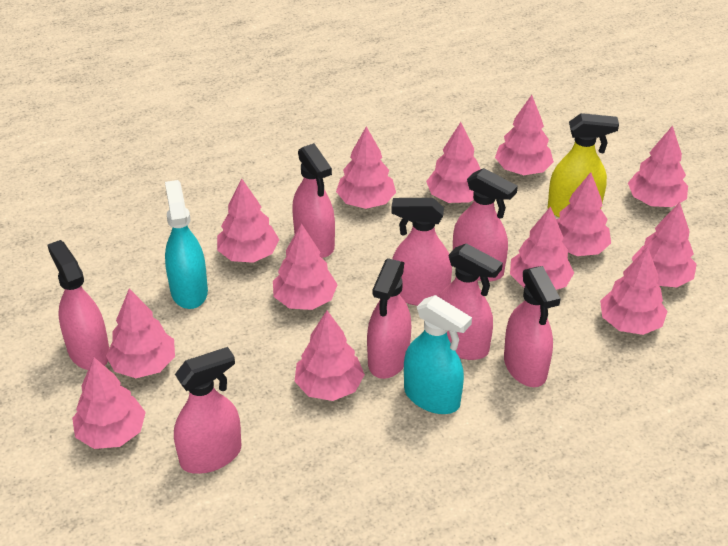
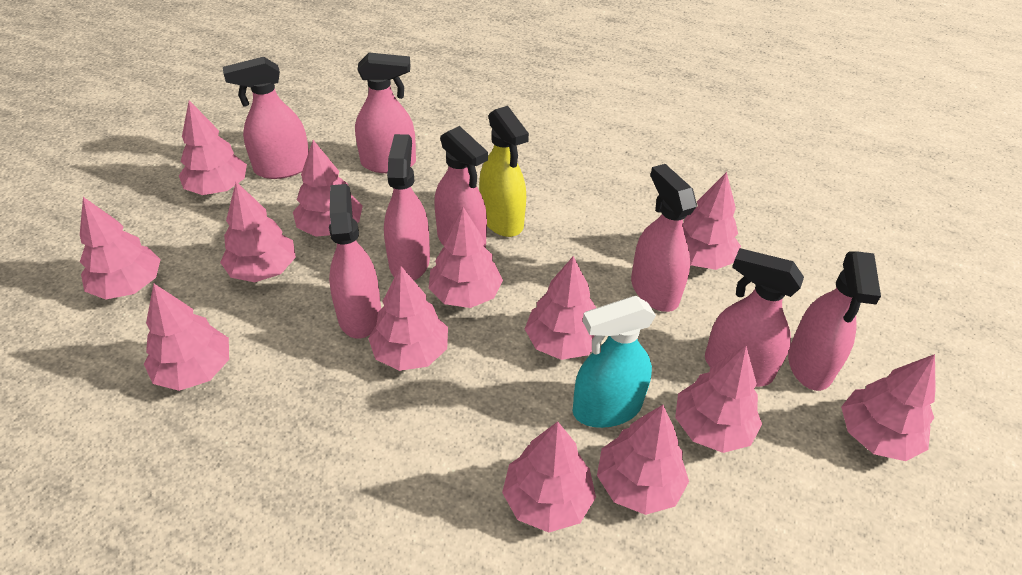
turquoise spray bottle: 2 -> 1

